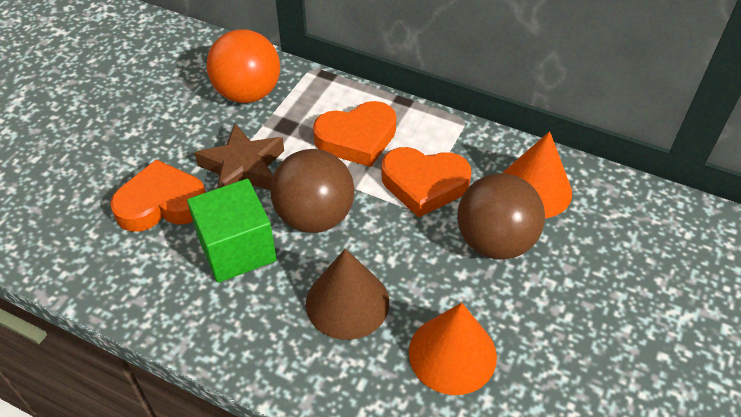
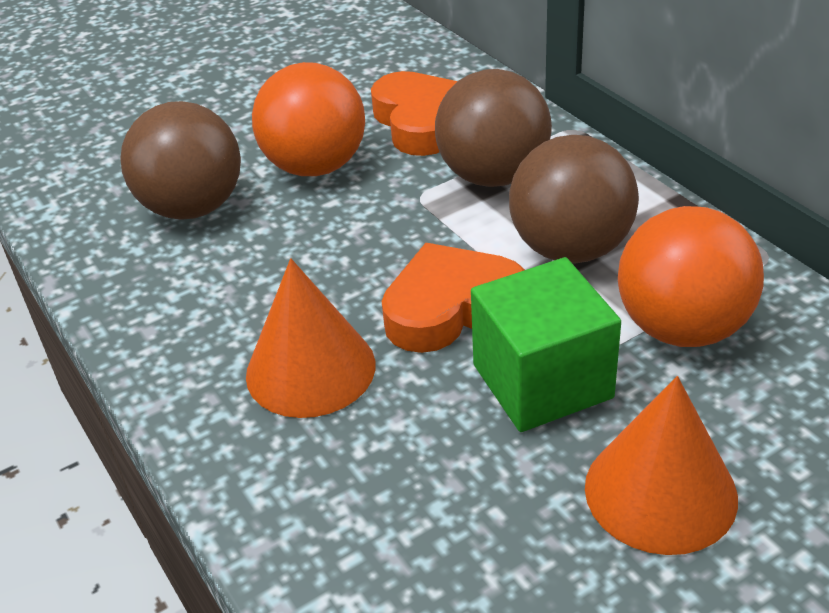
brown ball: 2 -> 3
brown cone: 1 -> 0
brown star: 1 -> 0
orange ball: 1 -> 2
orange heart: 3 -> 2

